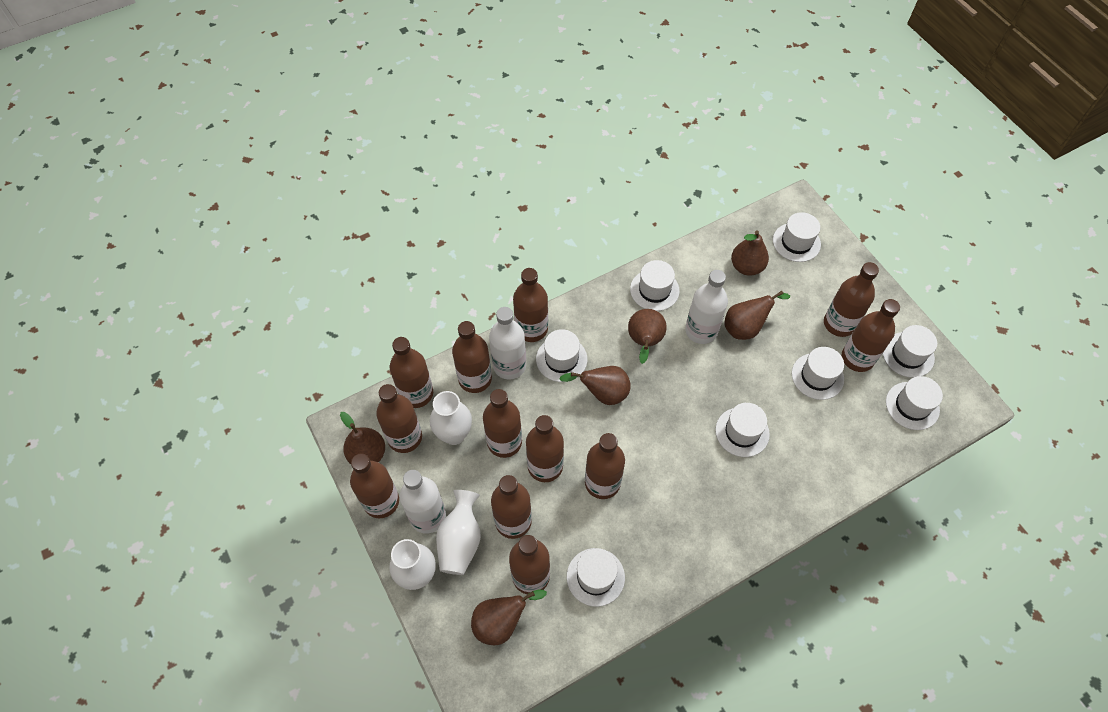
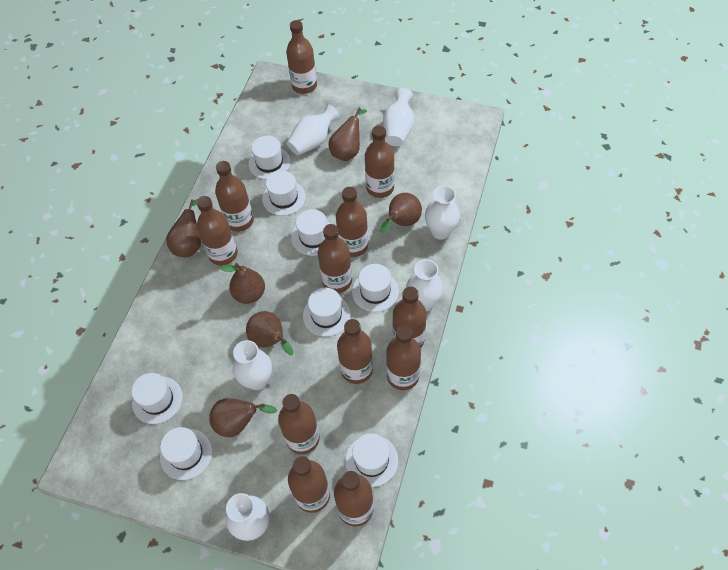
white bottle: 3 -> 0
white vase: 3 -> 6

